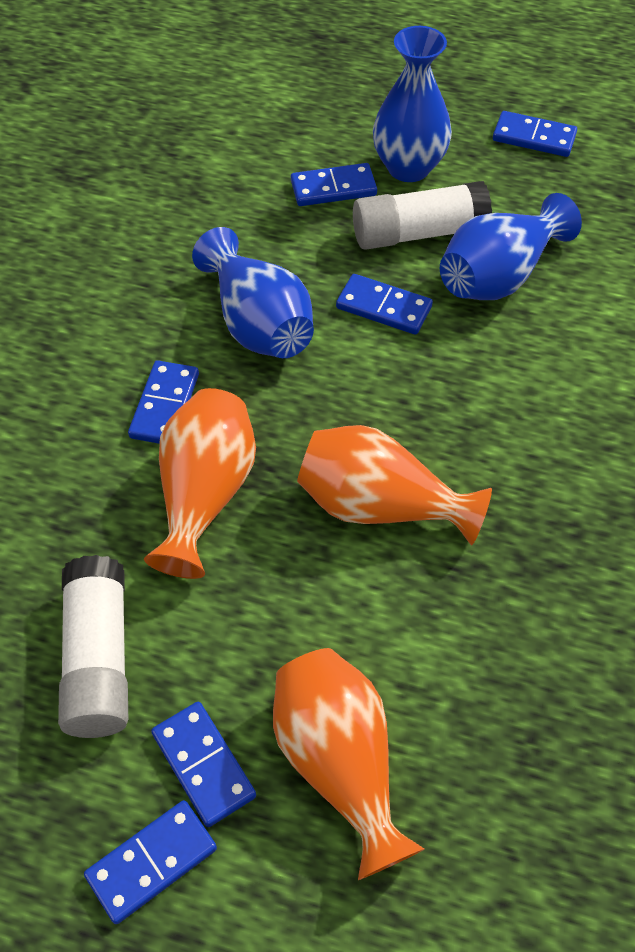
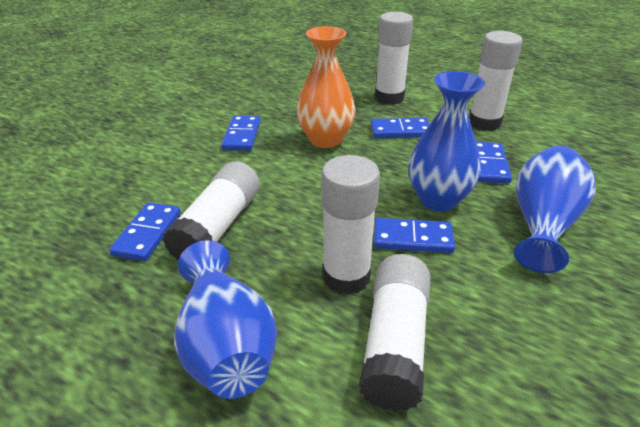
blue domino: 6 -> 5
orange vase: 3 -> 1
white glue stick: 2 -> 5

